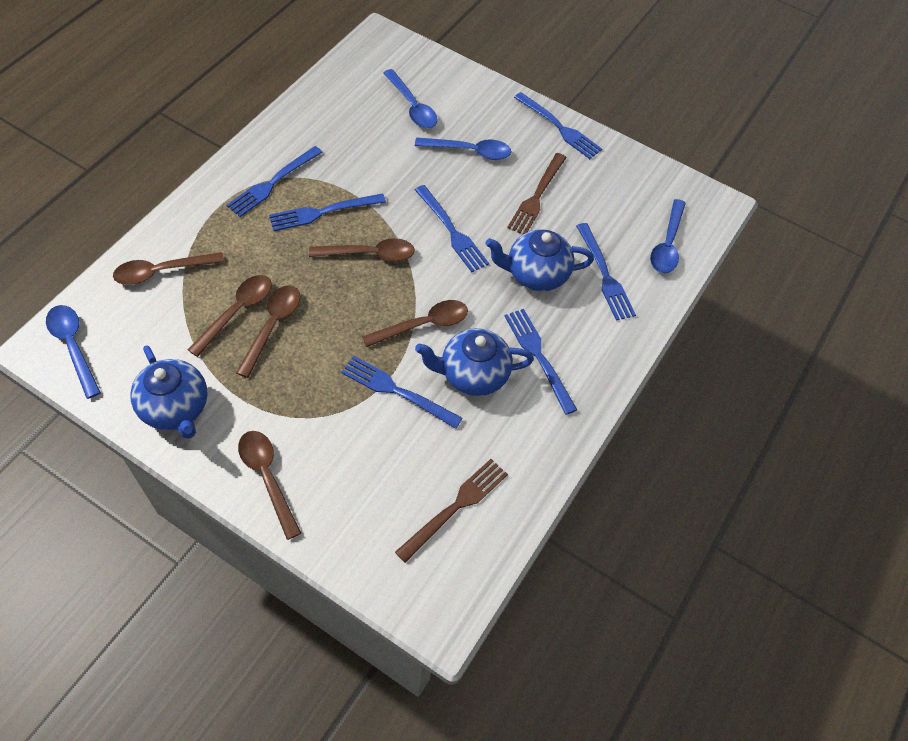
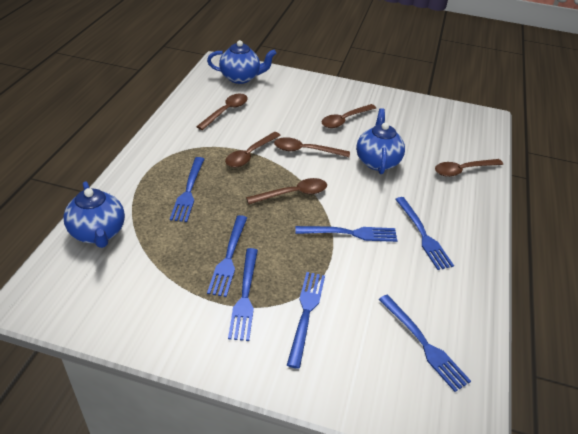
blue spoon: 4 -> 0
brown fork: 2 -> 0

